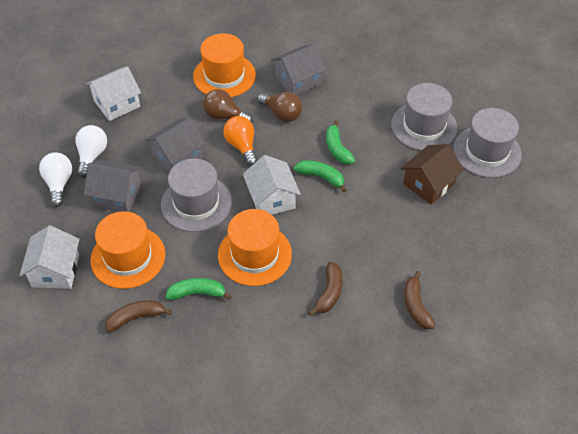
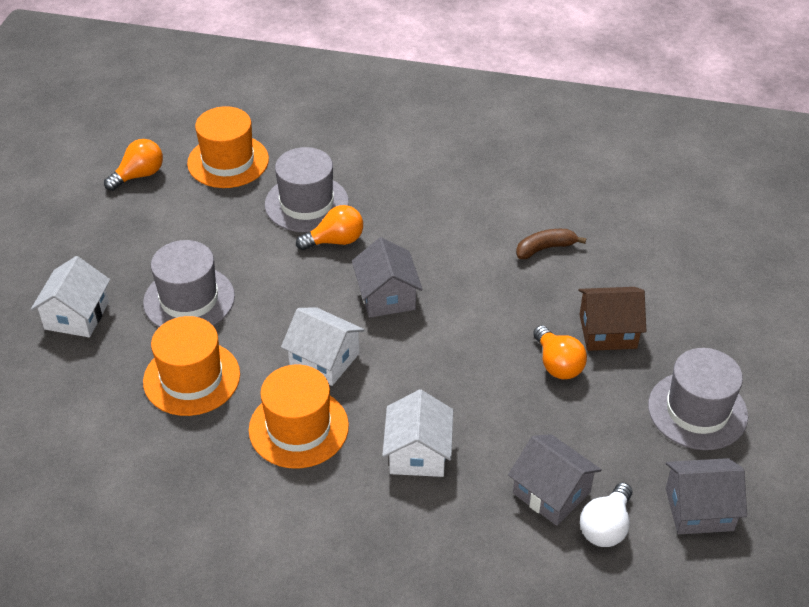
brown banana: 3 -> 1
brown light bulb: 2 -> 0
green banana: 3 -> 0
orange light bulb: 1 -> 3
white light bulb: 2 -> 1

